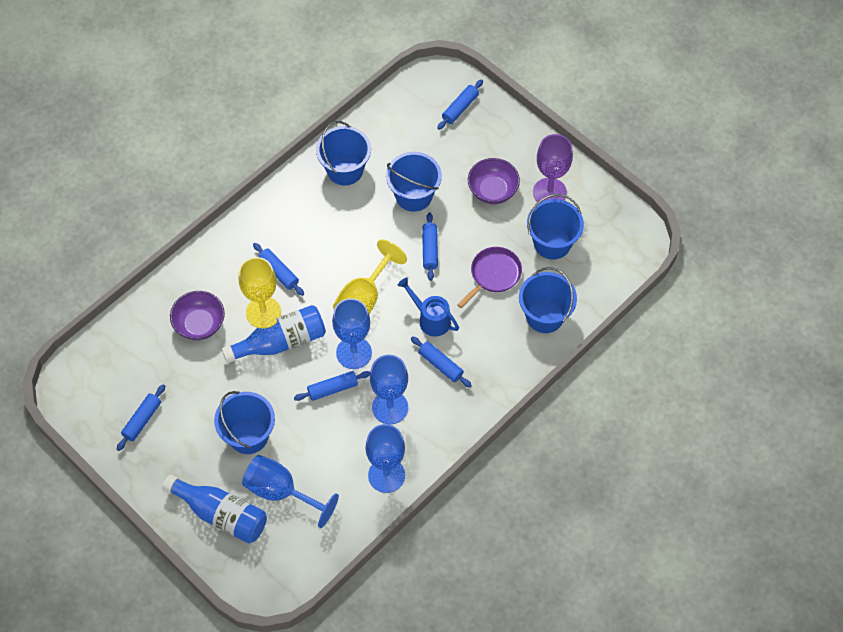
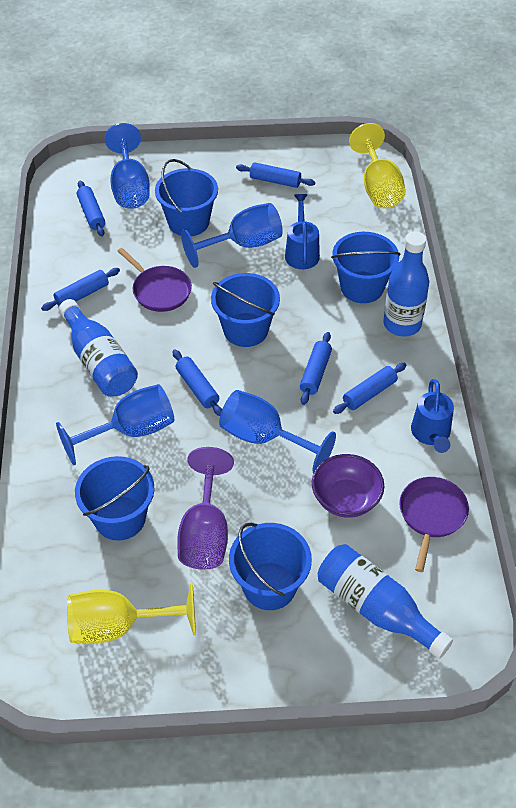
blue bottle: 2 -> 3
blue watering can: 1 -> 2
purple bowl: 2 -> 1
purple pan: 1 -> 2

